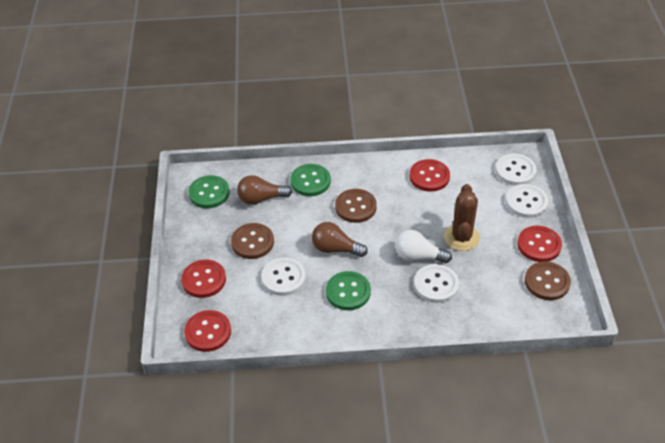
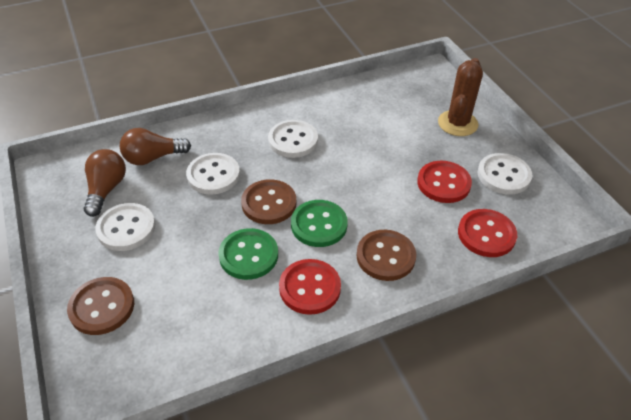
green button: 3 -> 2
red button: 4 -> 3
white light bulb: 1 -> 0

